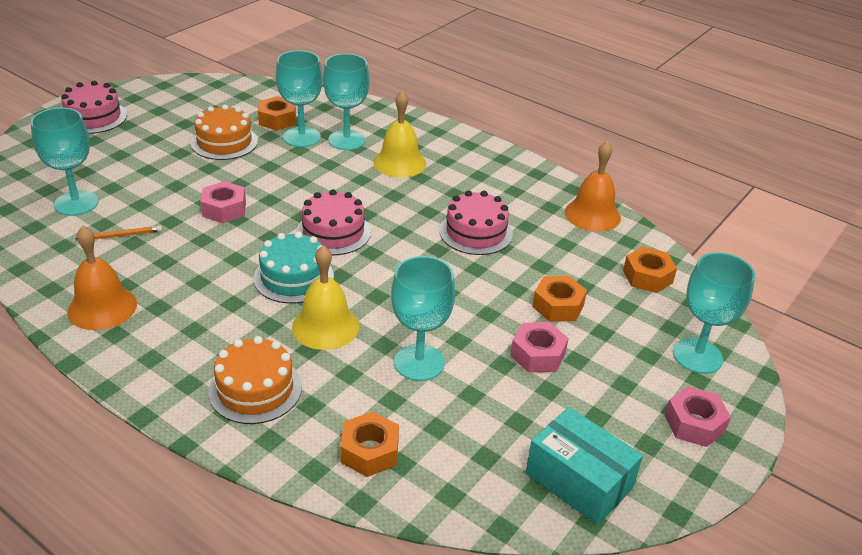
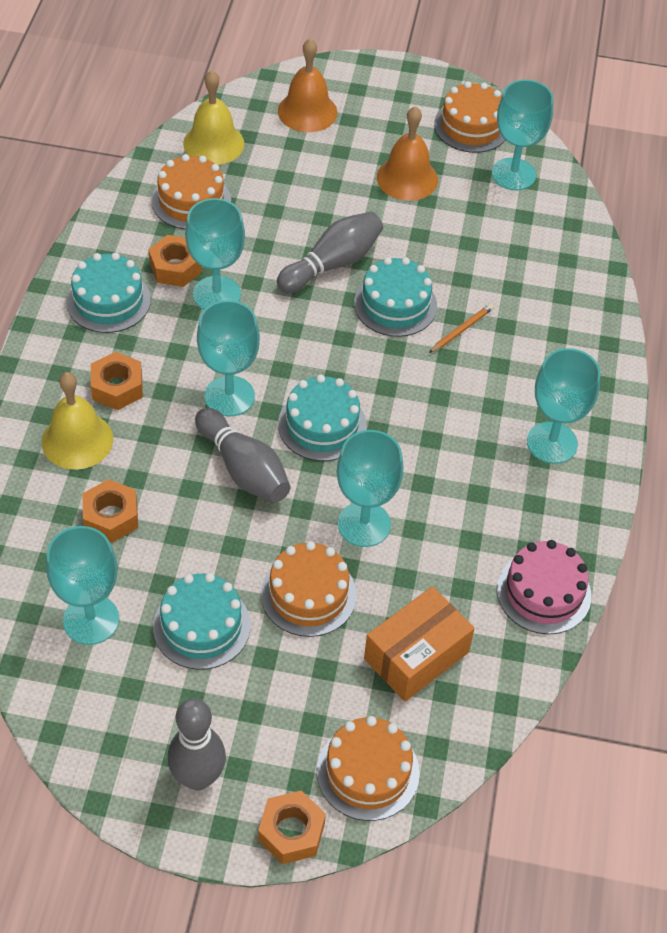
grey bowling pin: 0 -> 3
orange box: 0 -> 1
orange cake: 2 -> 4
pink cake: 3 -> 1
pink nut: 3 -> 0
turquoise box: 1 -> 0
turquoise cake: 1 -> 4
turquoise goblet: 5 -> 6

